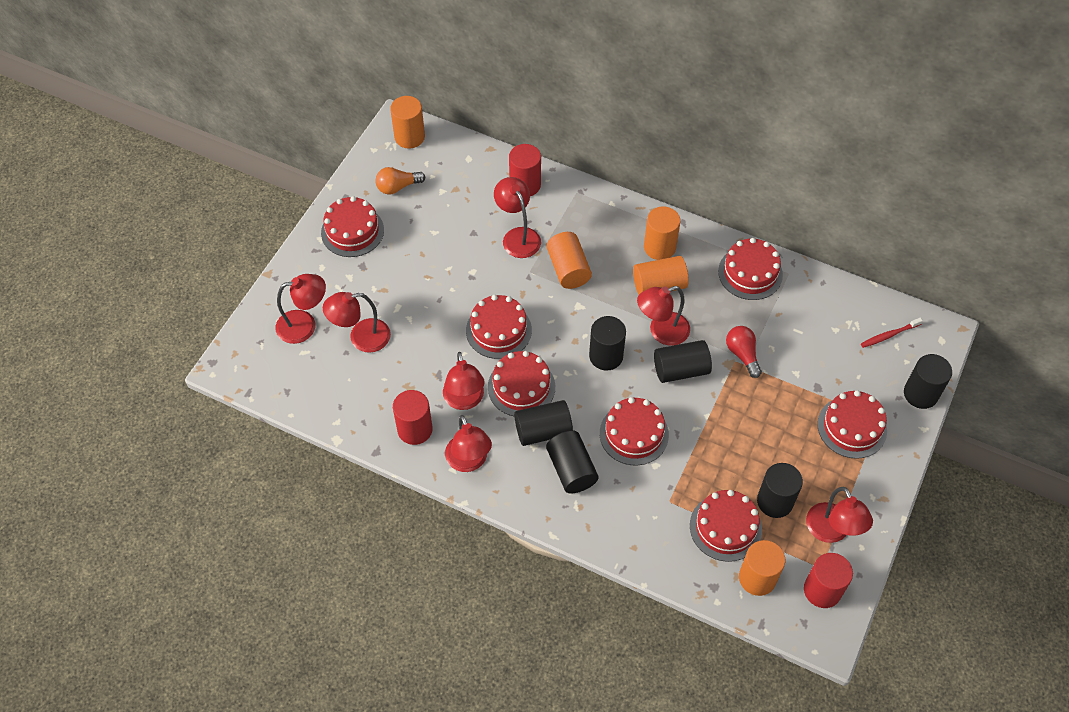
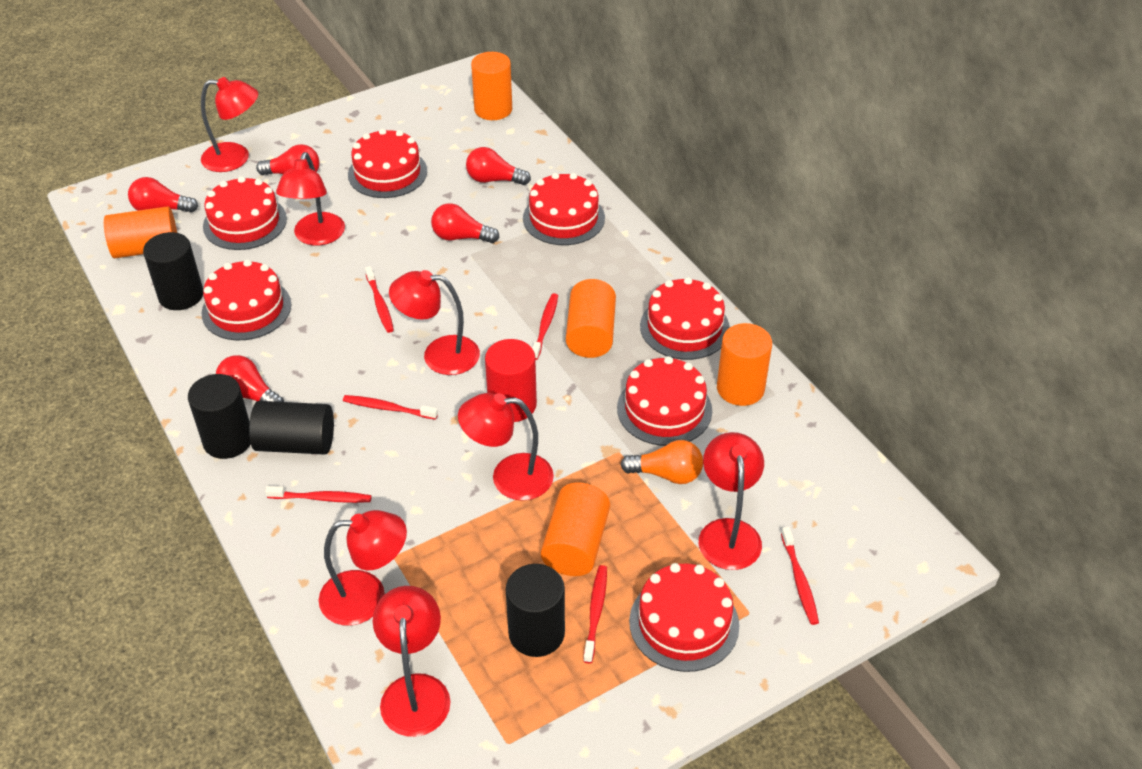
black cylinder: 6 -> 4
red cylinder: 3 -> 1
red light bulb: 1 -> 5
red toothbrush: 1 -> 6

